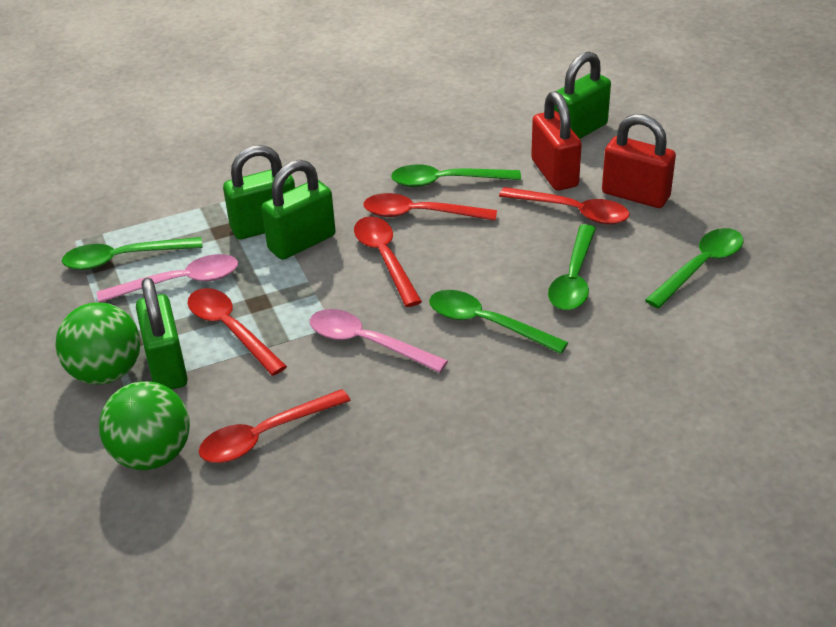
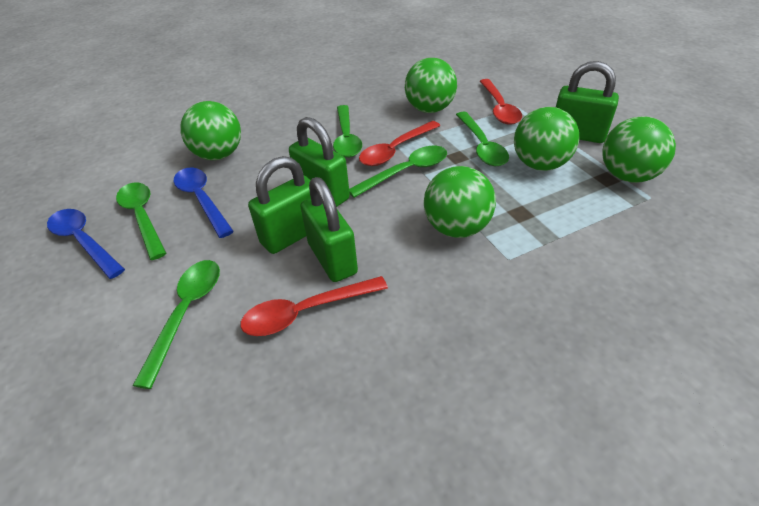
blue spoon: 0 -> 2
green ball: 2 -> 5
pink spoon: 2 -> 0
red padlock: 2 -> 0
red spoon: 5 -> 3

